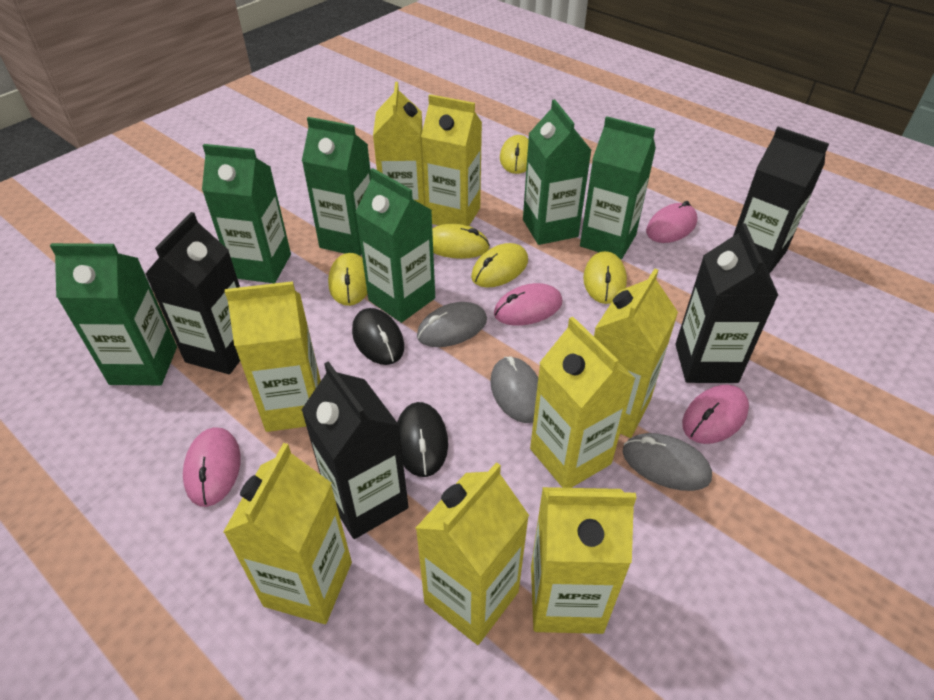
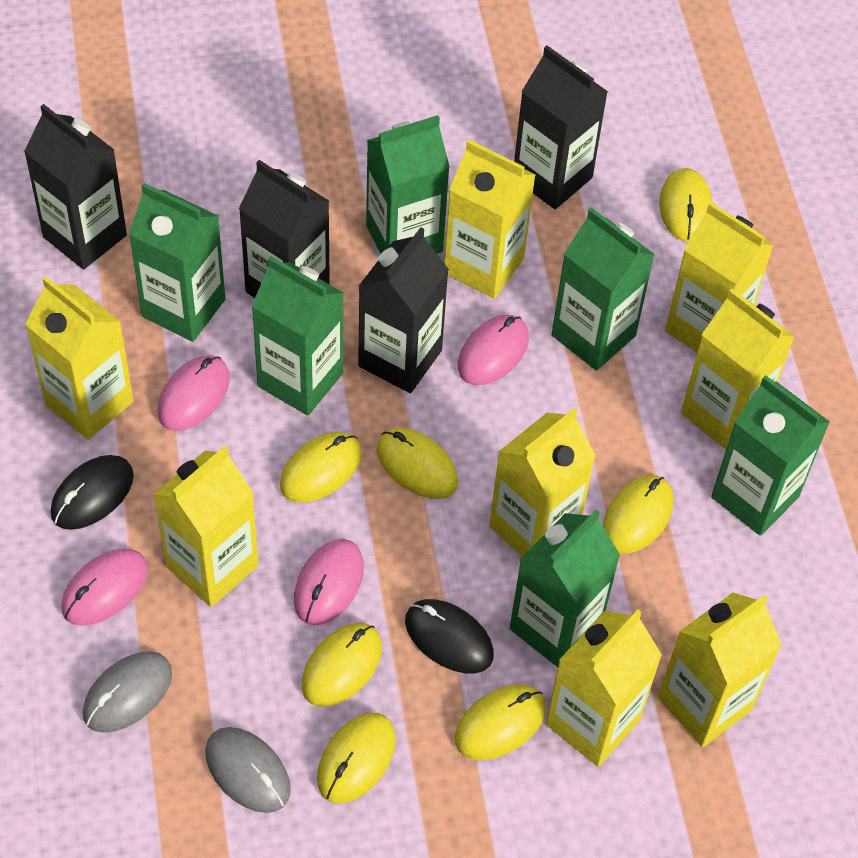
grey mouse: 3 -> 2
yellow mouse: 5 -> 7

